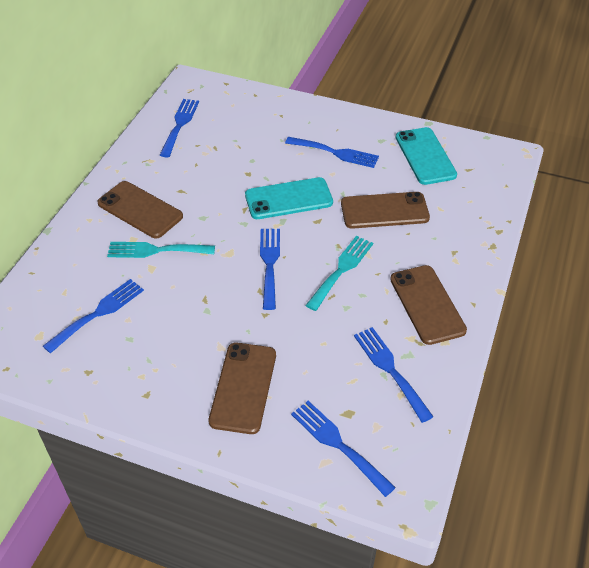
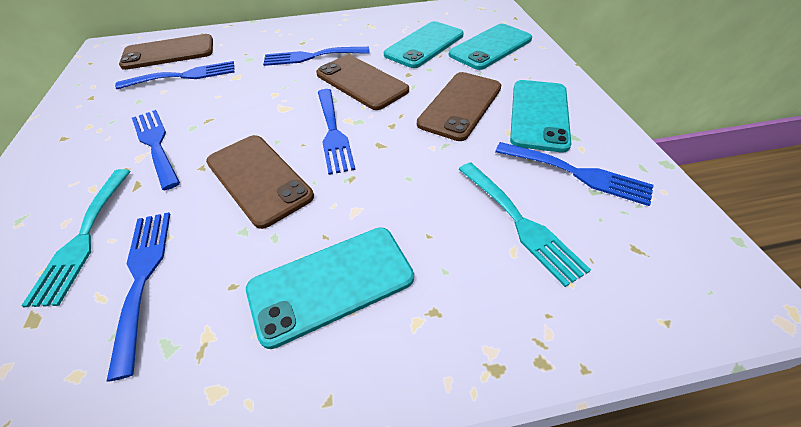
turquoise phone: 2 -> 4

